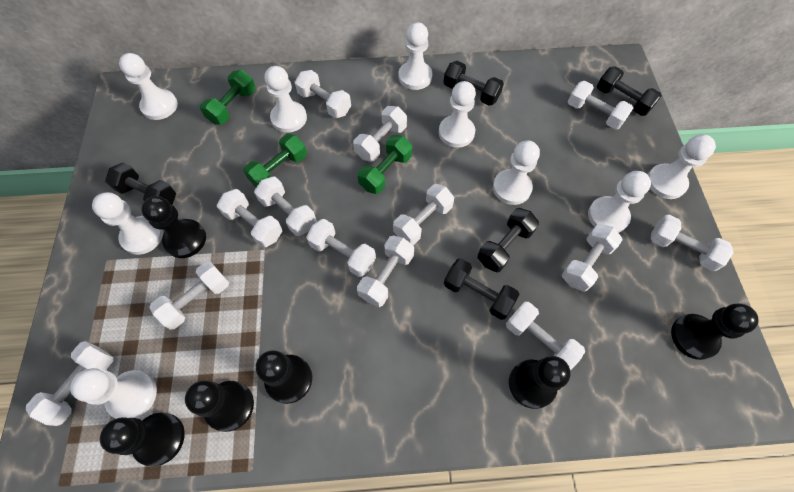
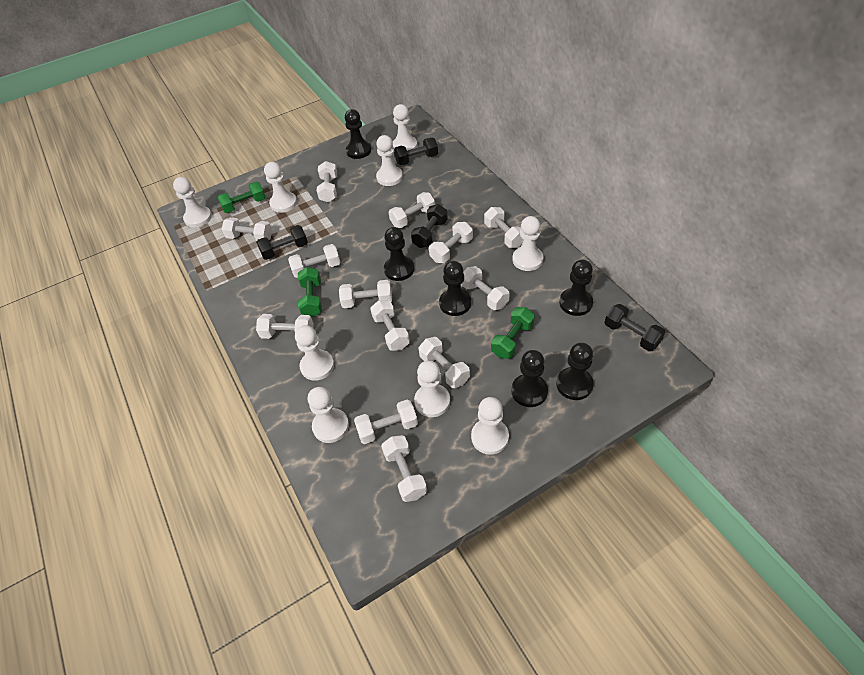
black dumbbell: 5 -> 4

